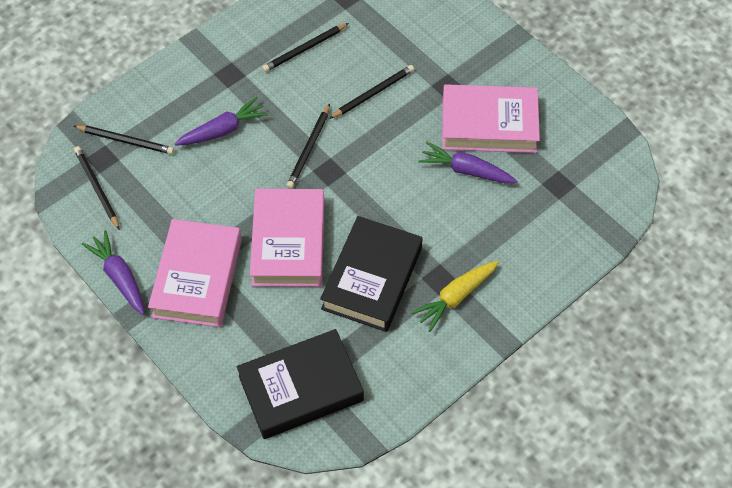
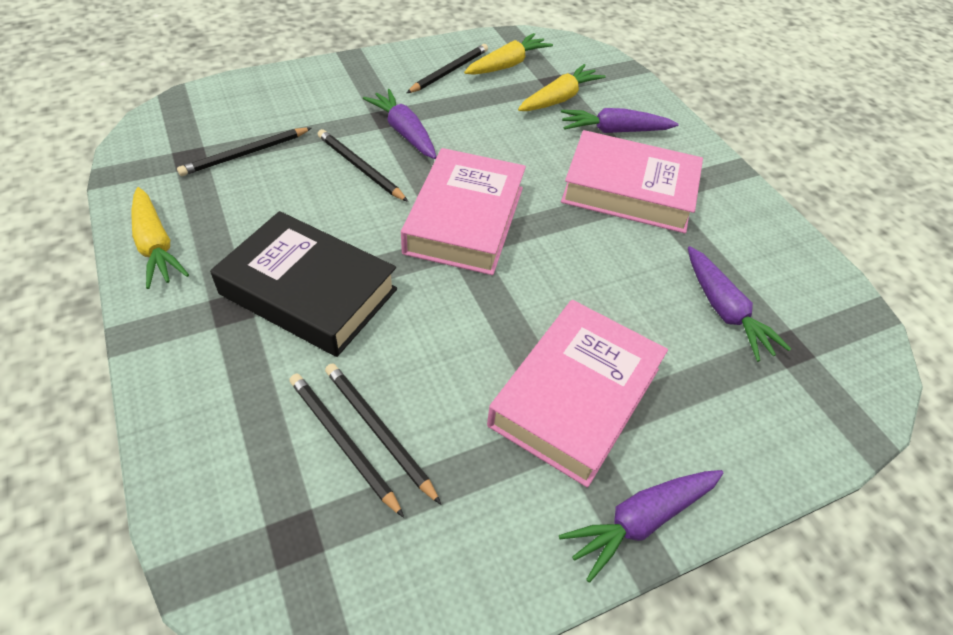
black book: 2 -> 1
purple carrot: 3 -> 4
yellow carrot: 1 -> 3

